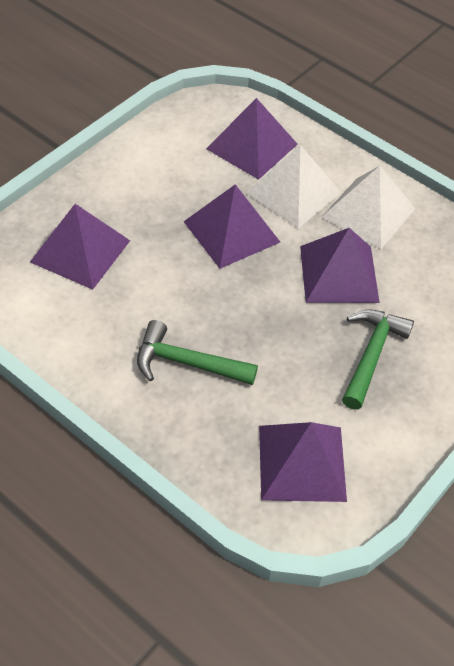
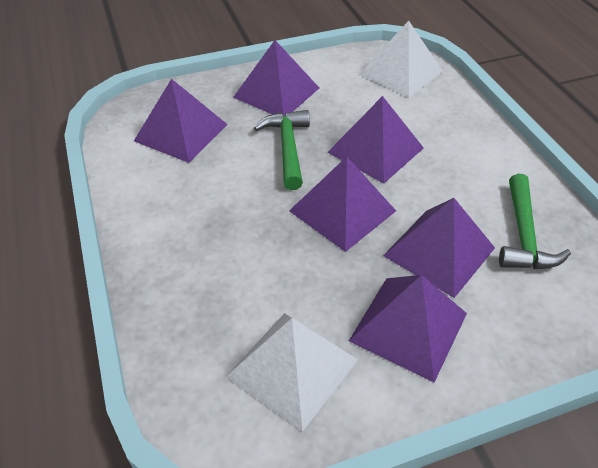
purple pyramid: 5 -> 6

